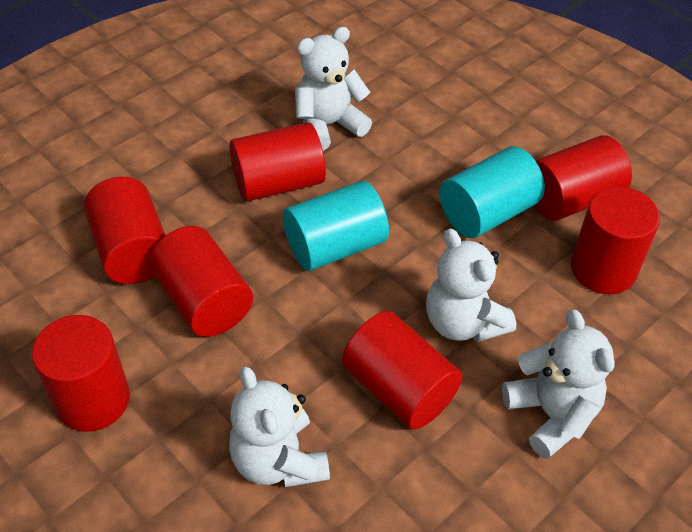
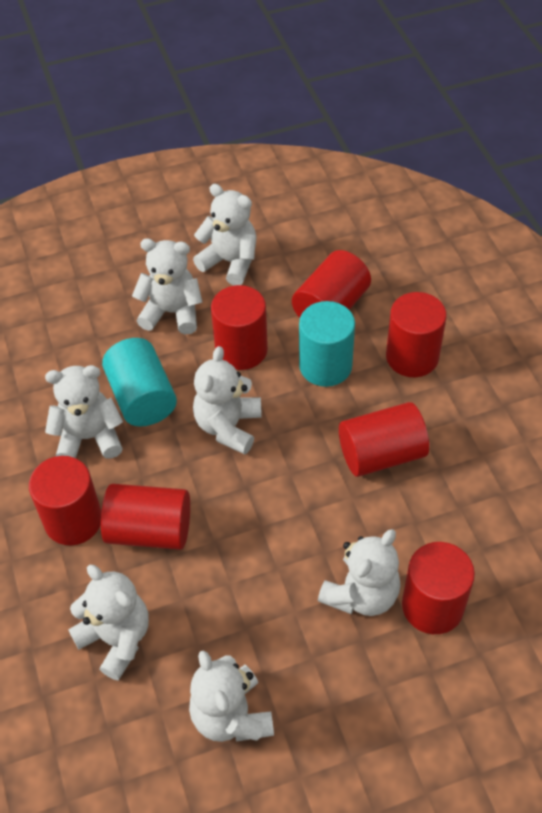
white teddy bear: 4 -> 7

